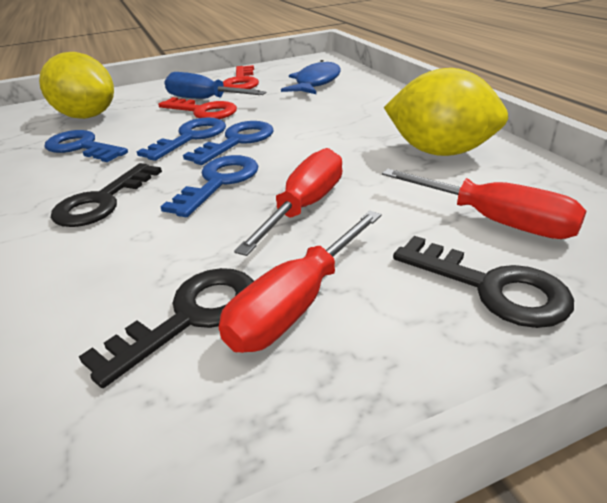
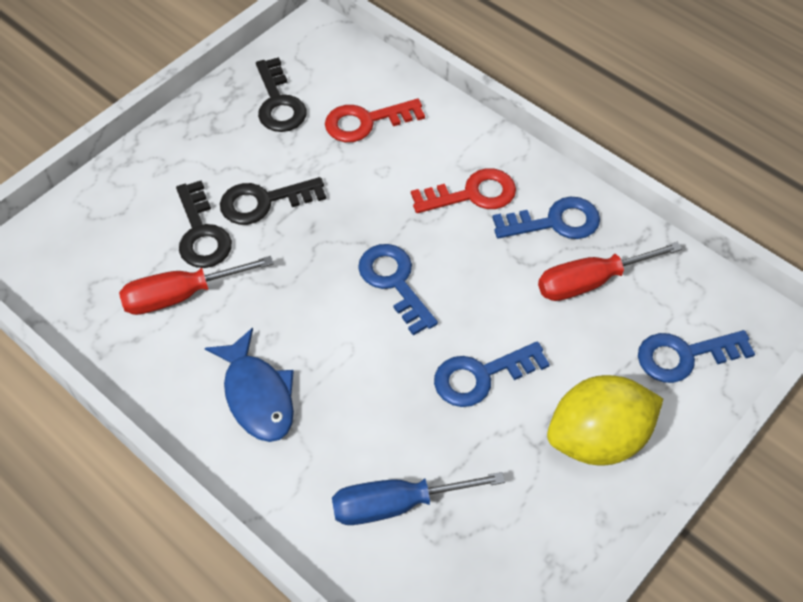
red screwdriver: 3 -> 2
yellow lemon: 2 -> 1

